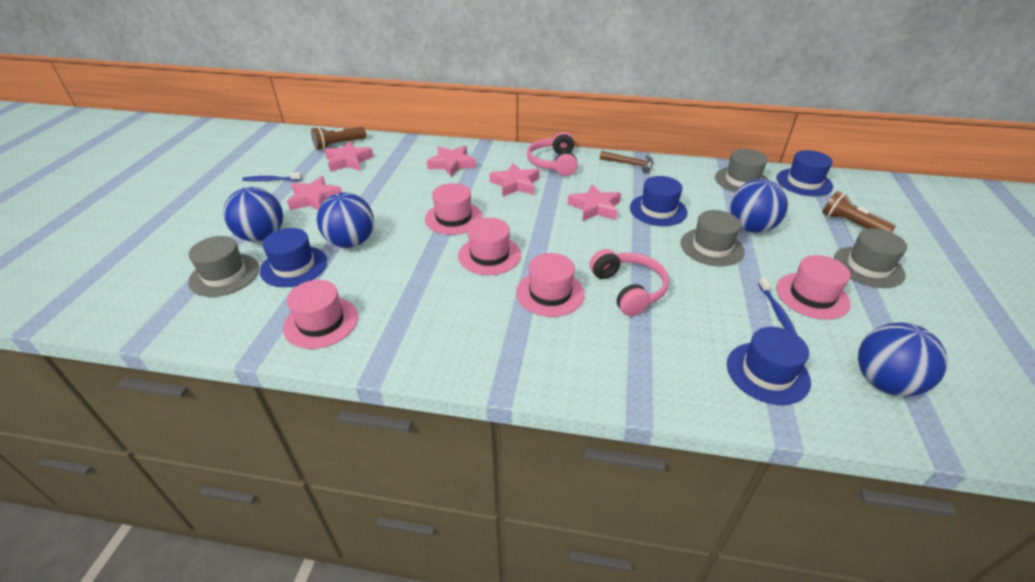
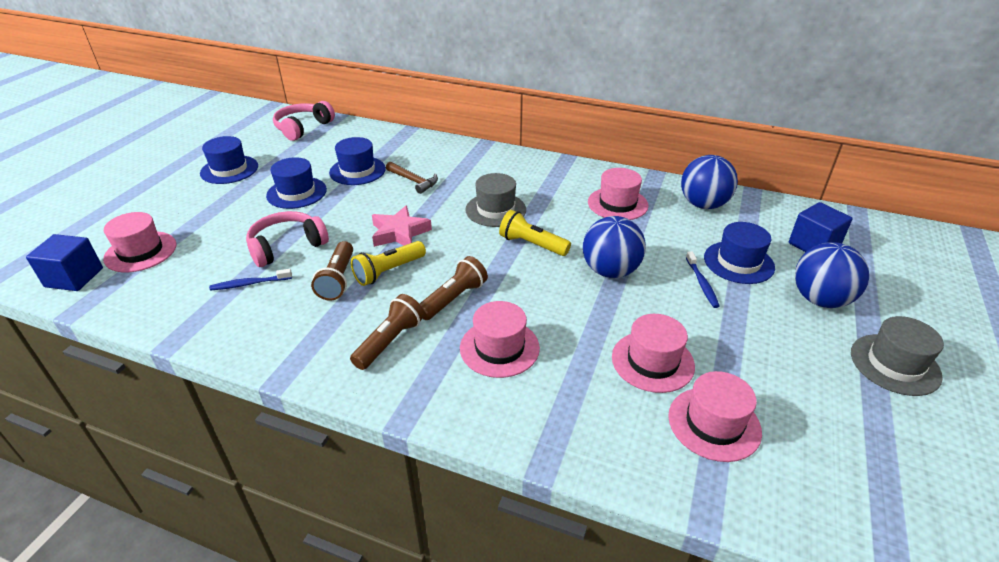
blue ball: 4 -> 3
blue cube: 0 -> 2
brown flashlight: 2 -> 3
grey hat: 4 -> 2
pink star: 5 -> 1
yellow flashlight: 0 -> 2

